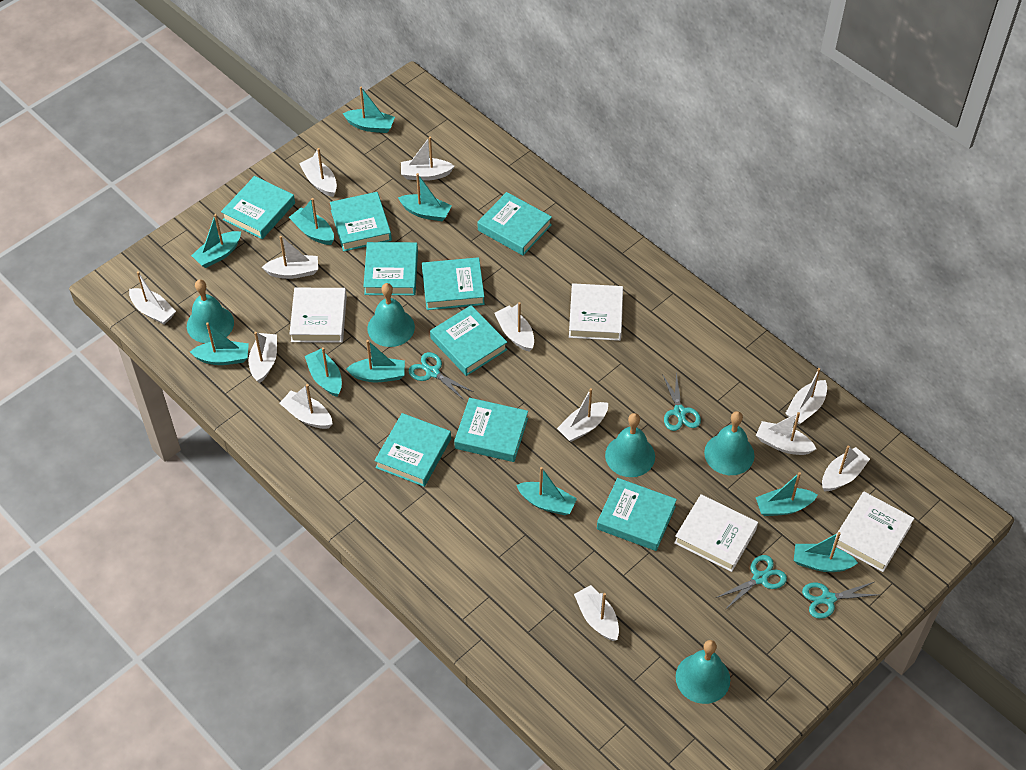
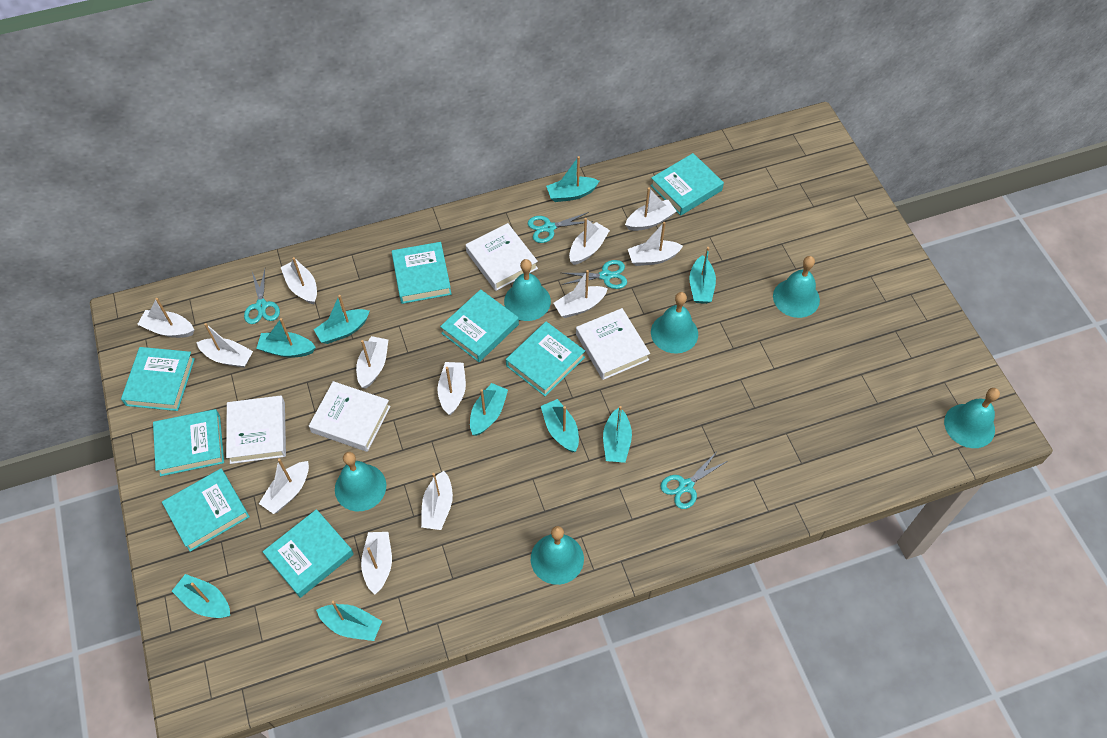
turquoise bell: 5 -> 6
turquoise boat: 10 -> 9
turquoise book: 9 -> 8

